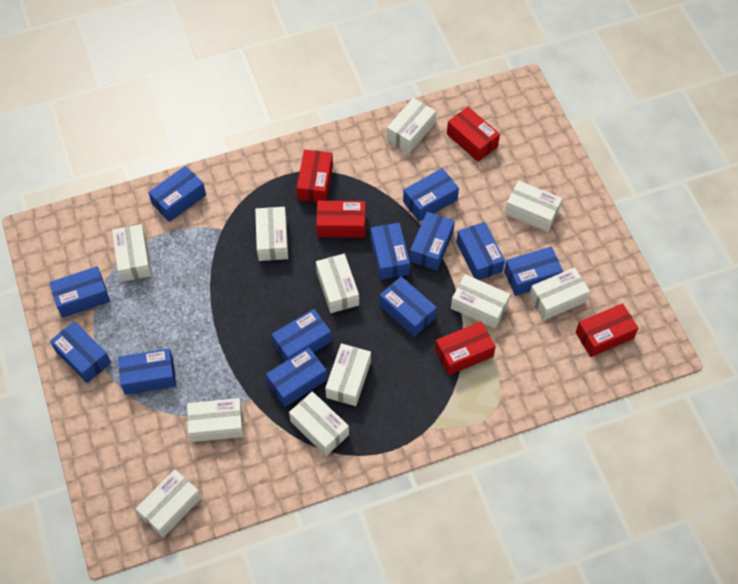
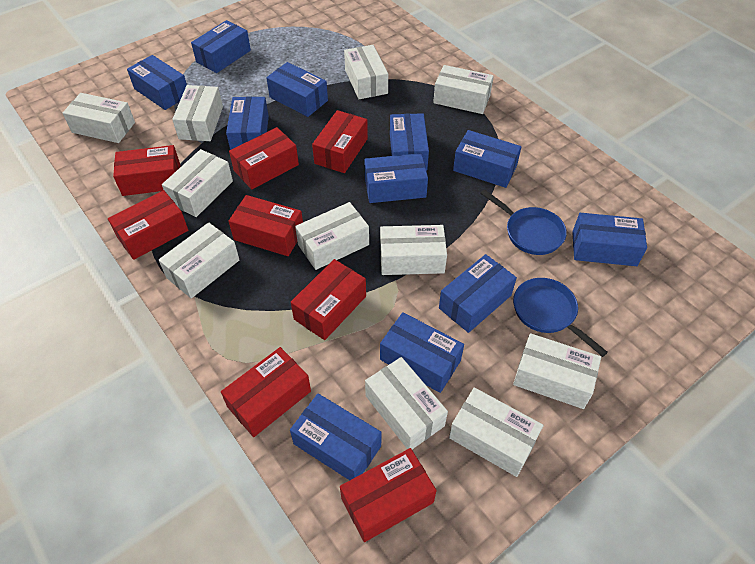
blue box: 12 -> 11
blue pan: 0 -> 2
red box: 5 -> 8

